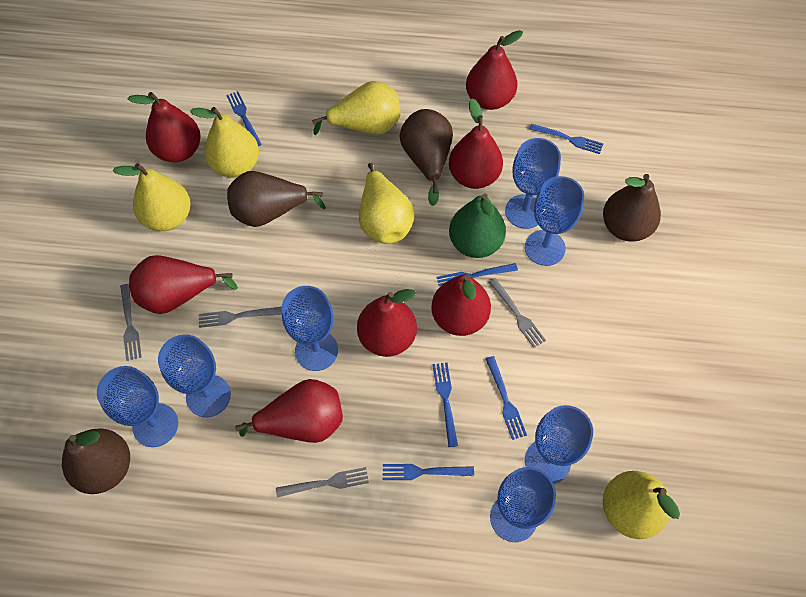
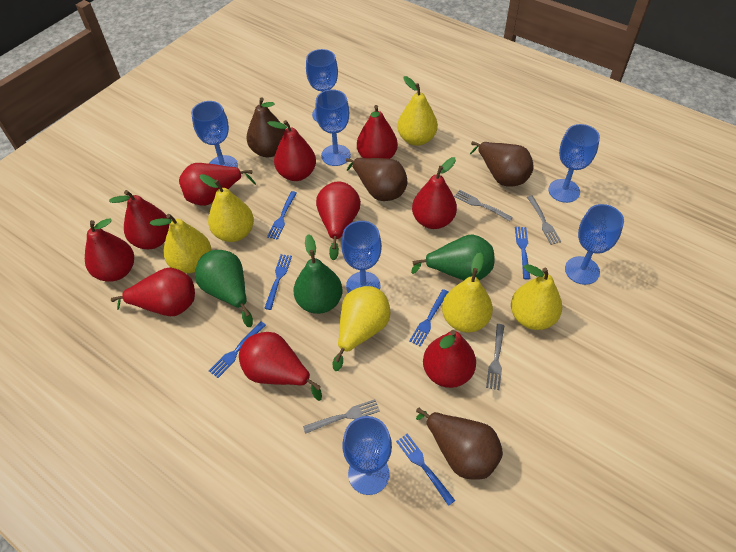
green pear: 1 -> 3
red pear: 7 -> 10
yellow pear: 5 -> 6

